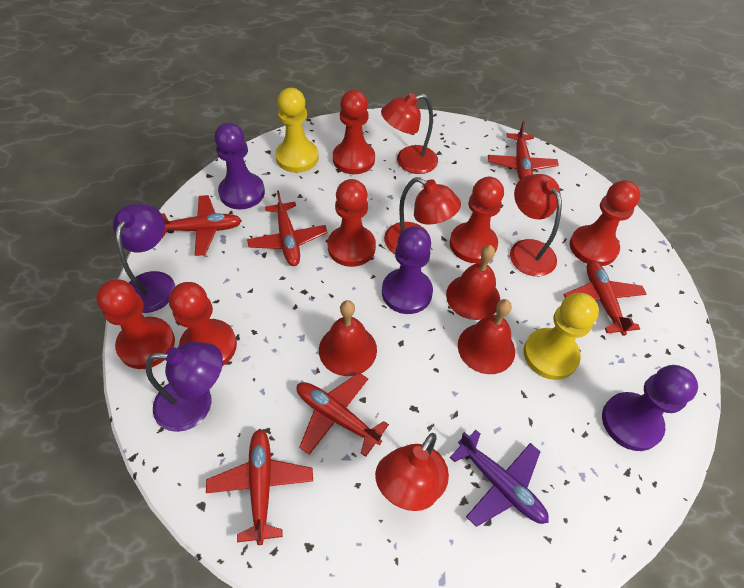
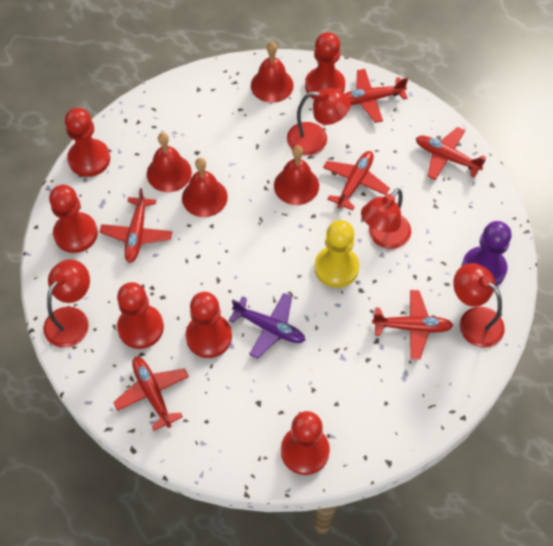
purple lamp: 2 -> 0
purple pawn: 3 -> 1
red bell: 3 -> 4
yellow pawn: 2 -> 1

